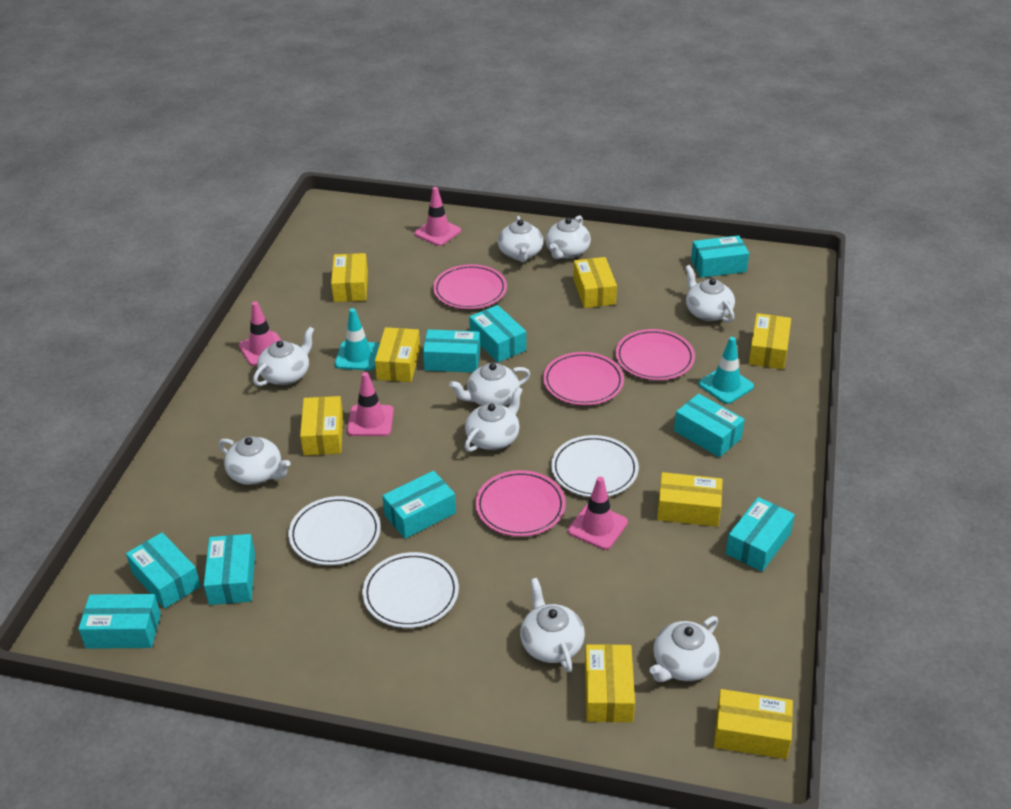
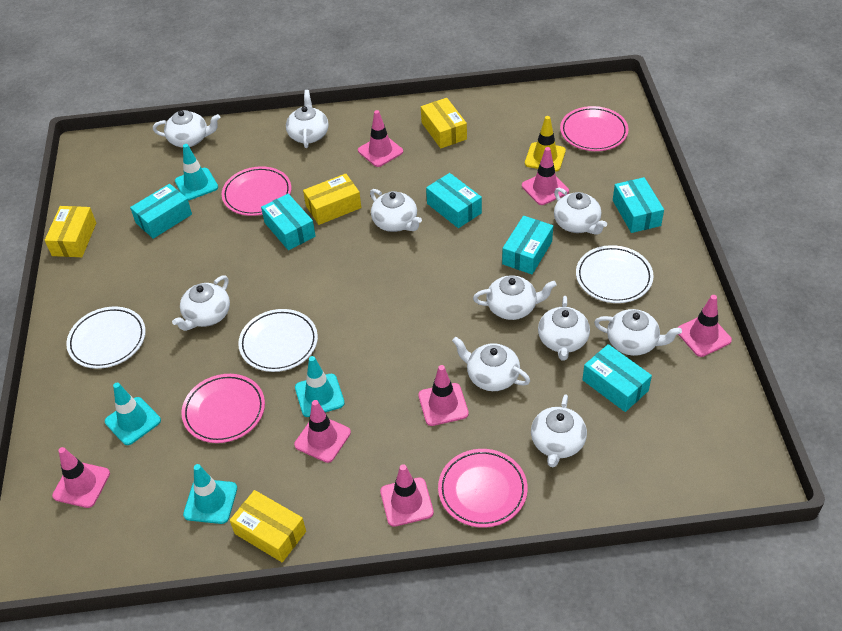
pink traffic cone: 4 -> 7
turquoise box: 9 -> 6
turquoise traffic cone: 2 -> 4
white teapot: 9 -> 10
yellow box: 8 -> 4
yellow traffic cone: 0 -> 1

